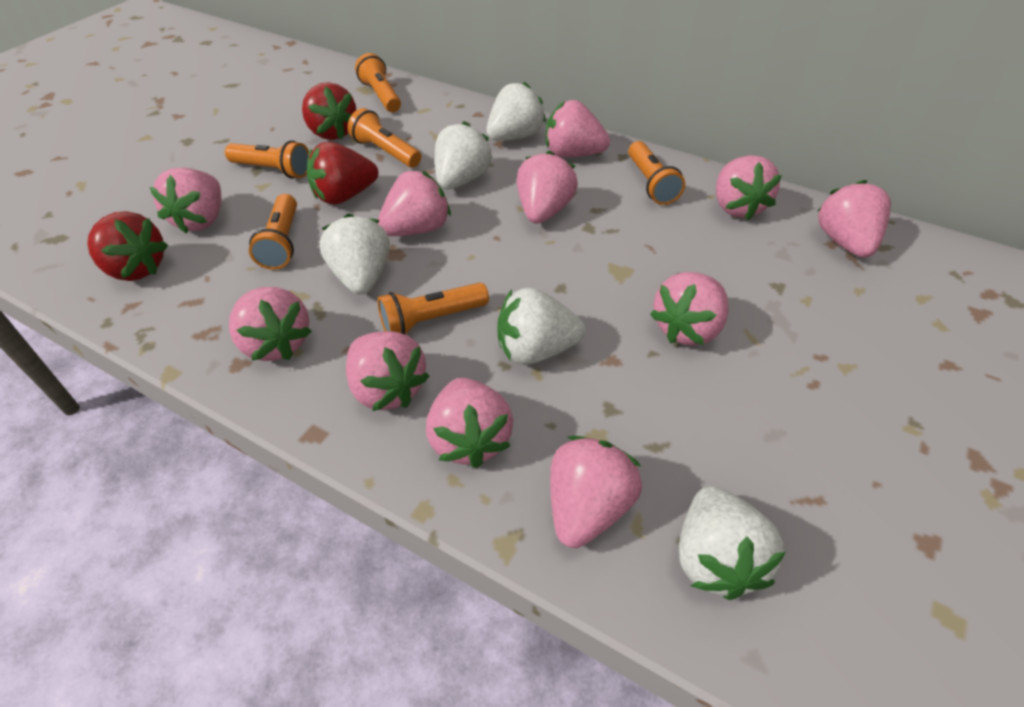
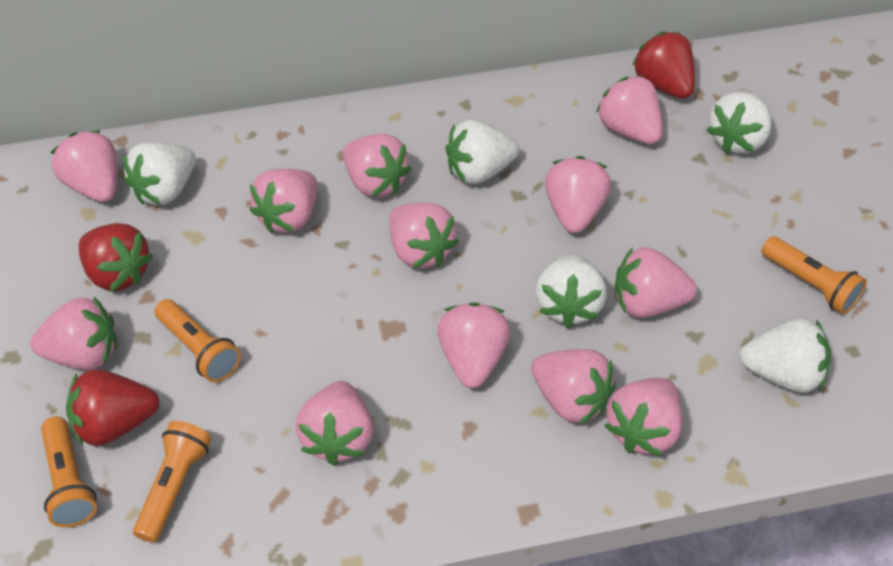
orange flashlight: 6 -> 4
pink strawberry: 11 -> 12

